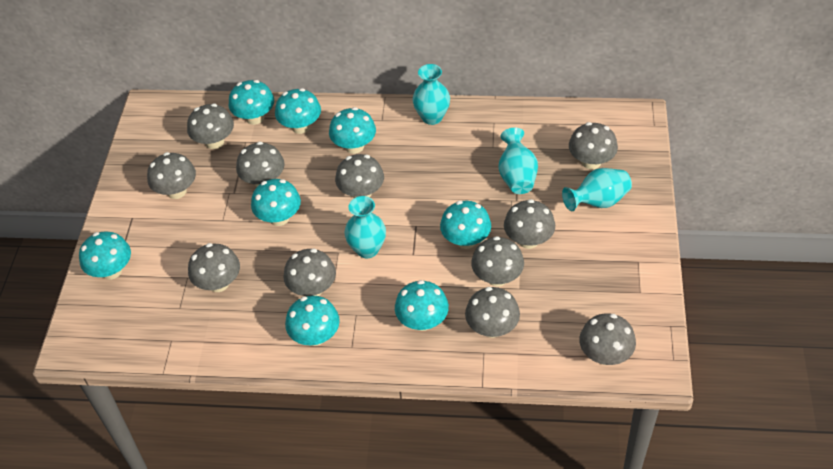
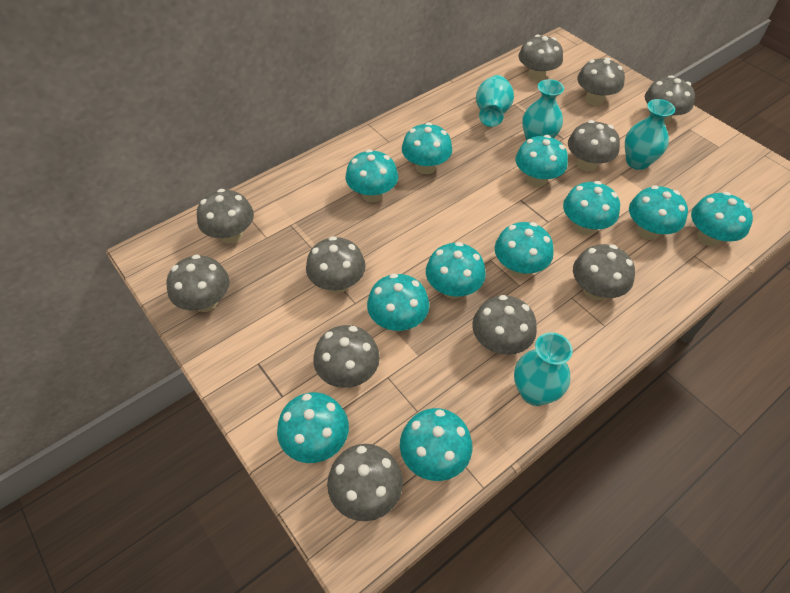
turquoise mushroom: 8 -> 11

